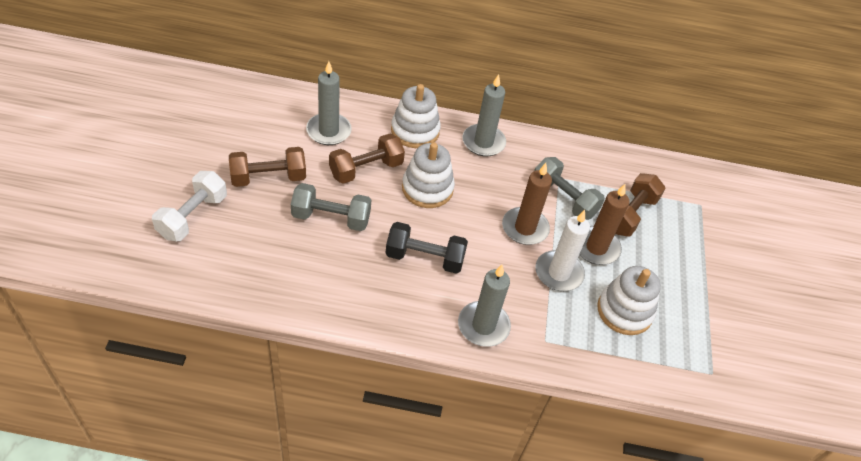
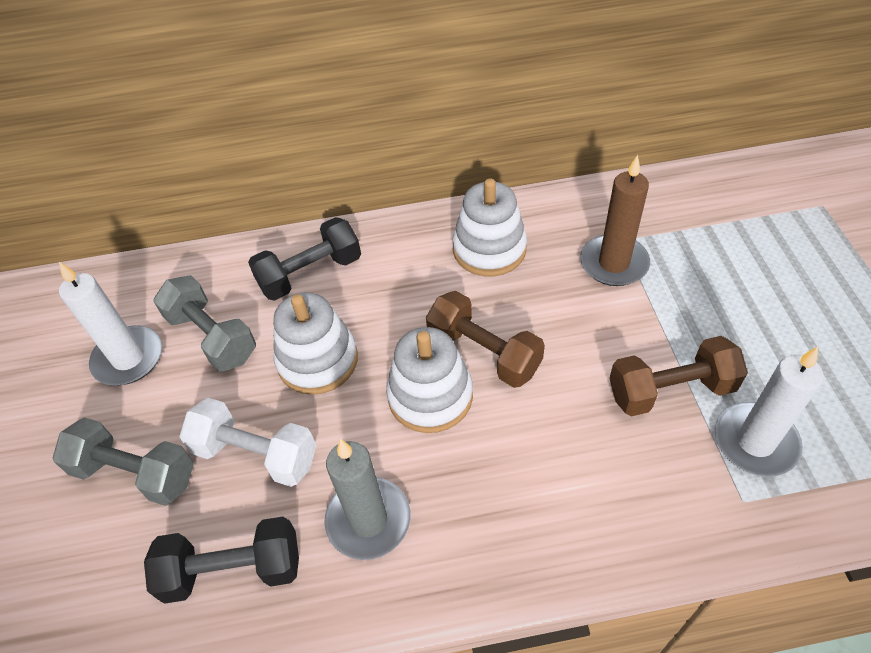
black dumbbell: 1 -> 2
brown candle: 2 -> 1
brown dumbbell: 3 -> 2
grey candle: 3 -> 1
white candle: 1 -> 2

